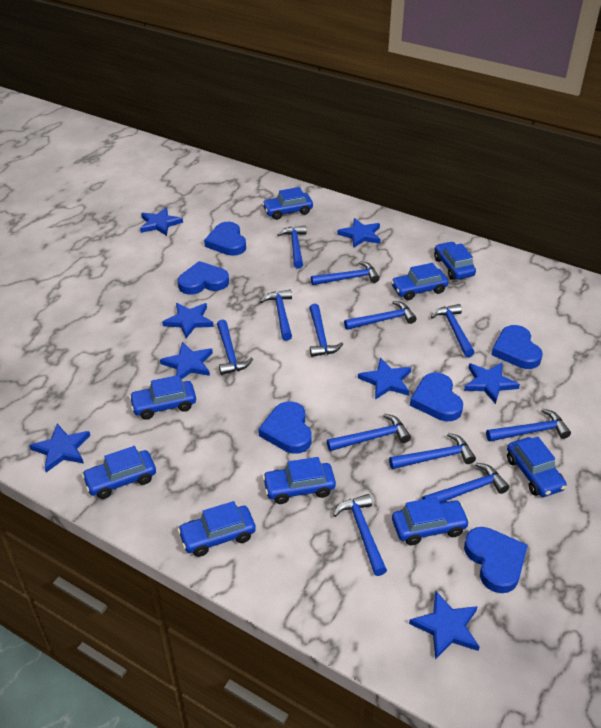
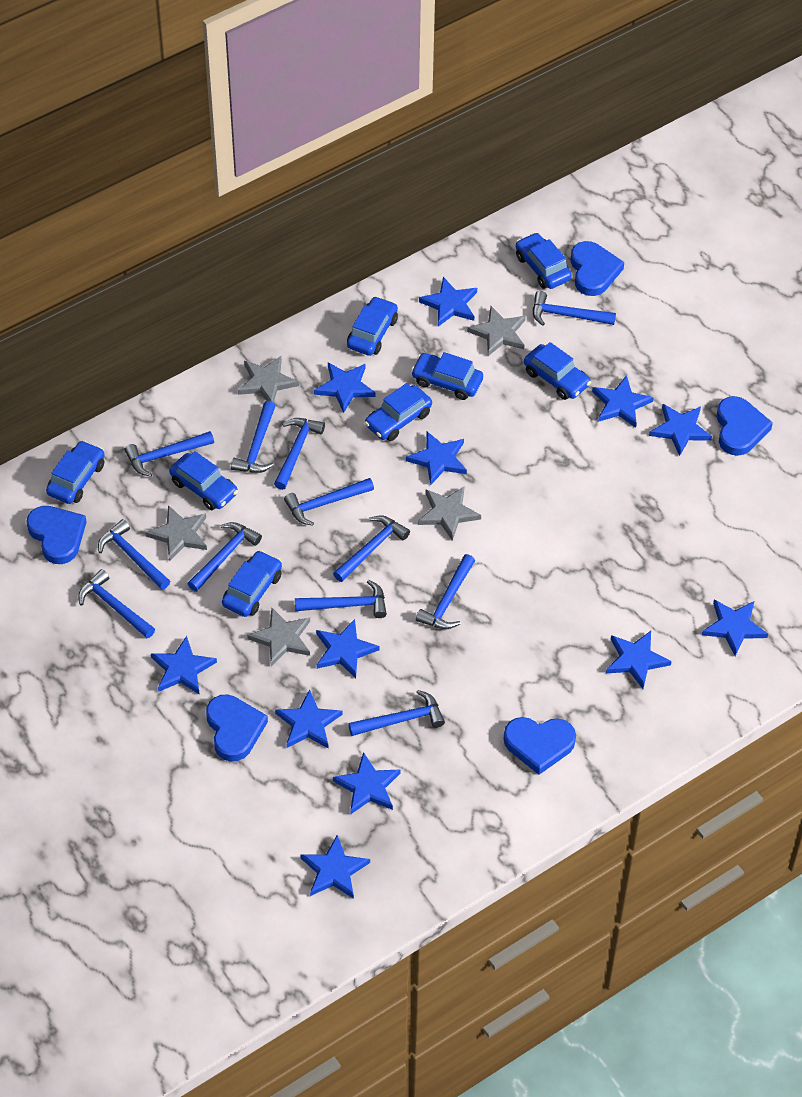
blue car: 9 -> 8
blue heart: 6 -> 5
blue star: 8 -> 12
grey star: 0 -> 5

